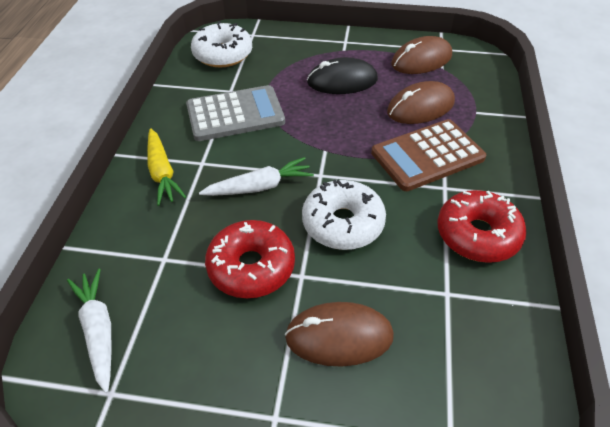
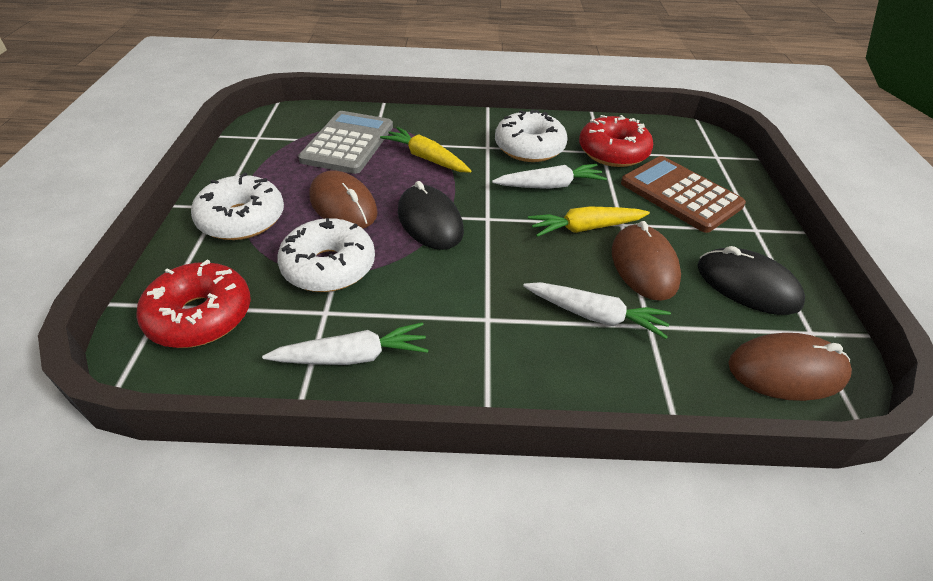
black mouse: 1 -> 2
white carrot: 2 -> 3
white donut: 2 -> 3
yellow carrot: 1 -> 2

